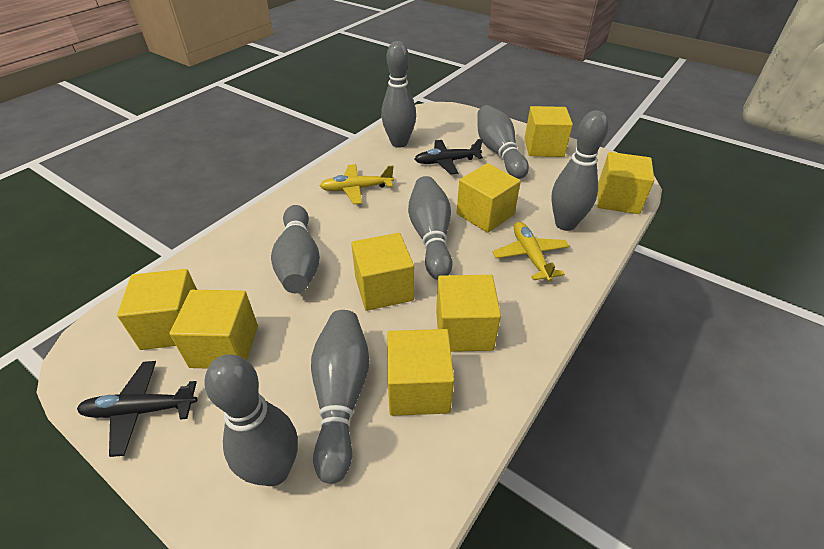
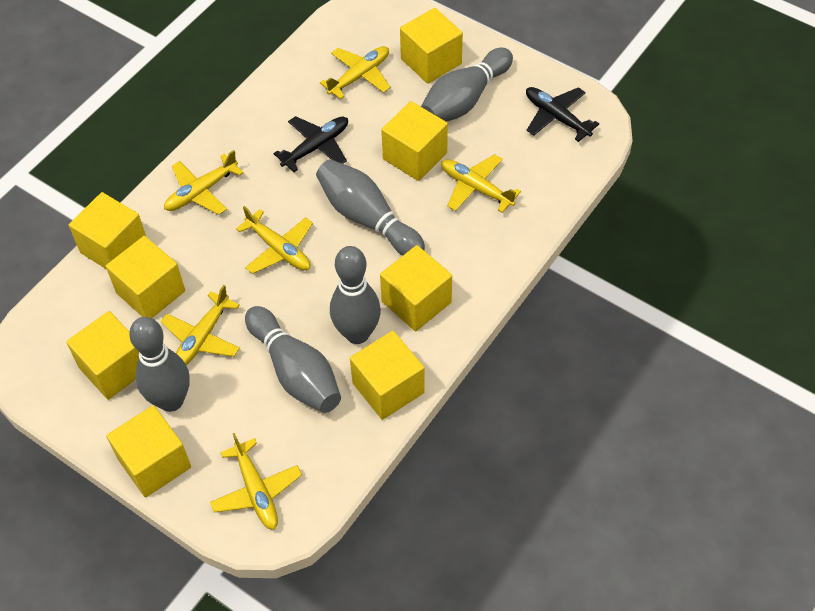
grey bowling pin: 7 -> 5
yellow plane: 2 -> 6

